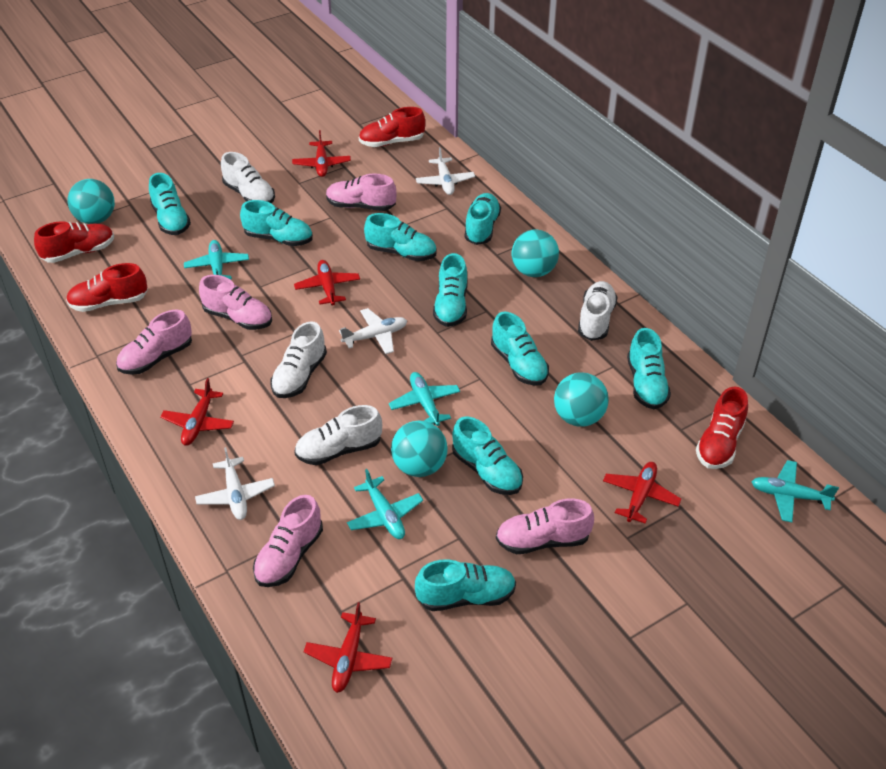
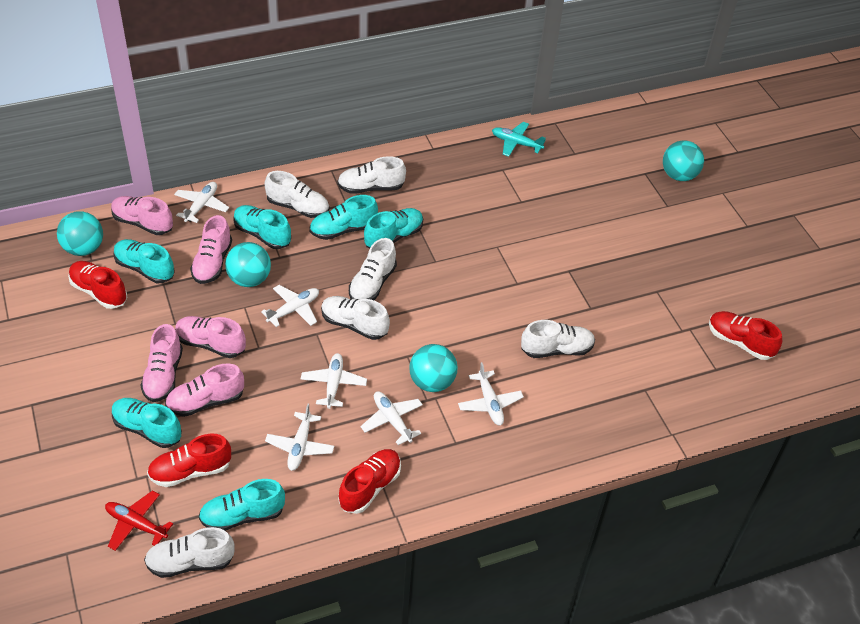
red plane: 5 -> 1
turquoise plane: 4 -> 1
turquoise shoe: 9 -> 6
white plane: 3 -> 6
white shoe: 4 -> 6

